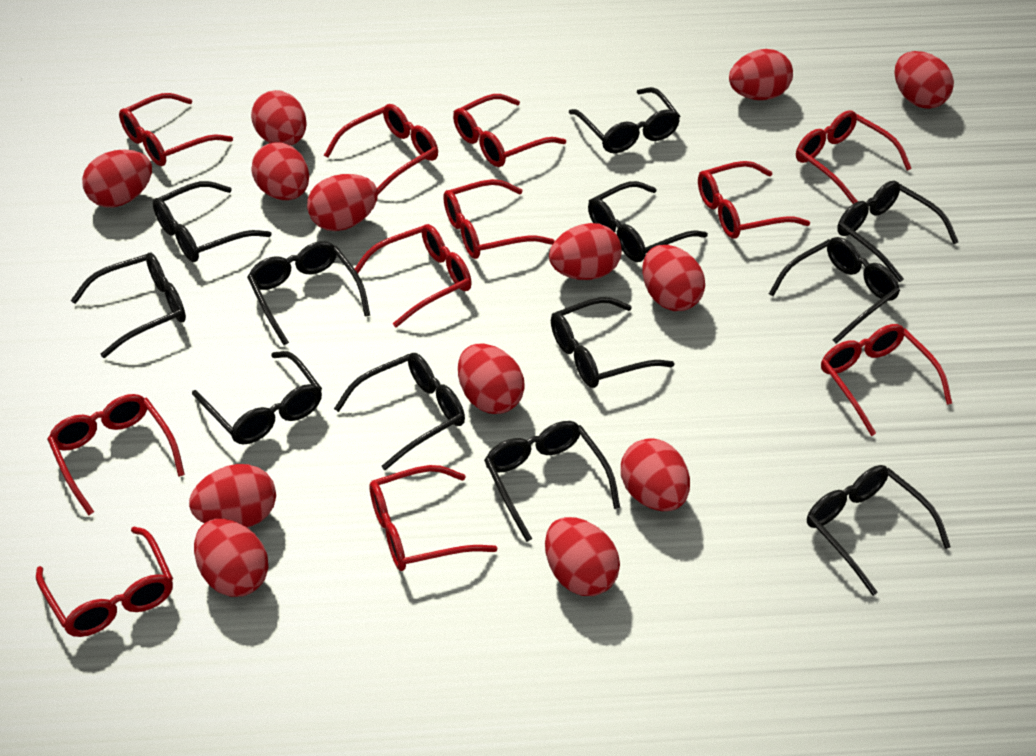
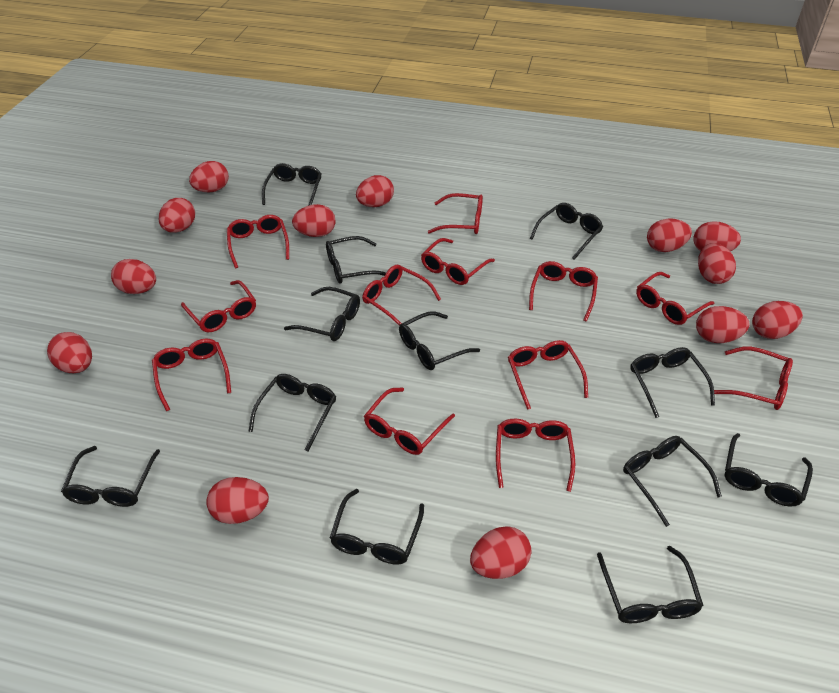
red glasses: 11 -> 12

